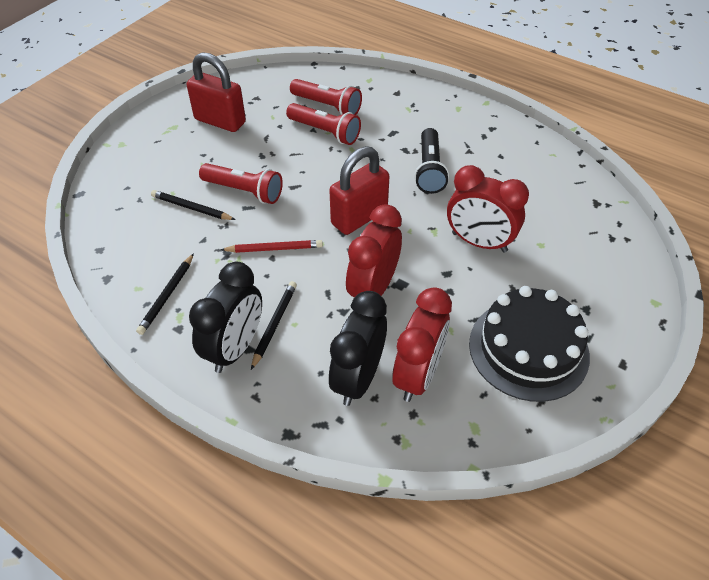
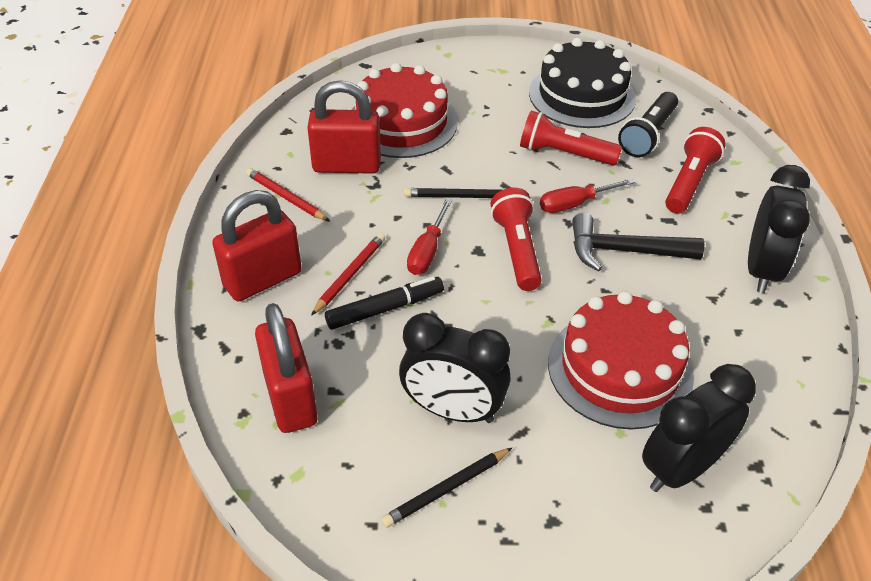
black clock: 2 -> 3
black hammer: 0 -> 1
black marker: 0 -> 1
black pencil: 3 -> 2
red cake: 0 -> 2
red clock: 3 -> 0
red padlock: 2 -> 3
red pencil: 1 -> 2
red screwdriver: 0 -> 2

